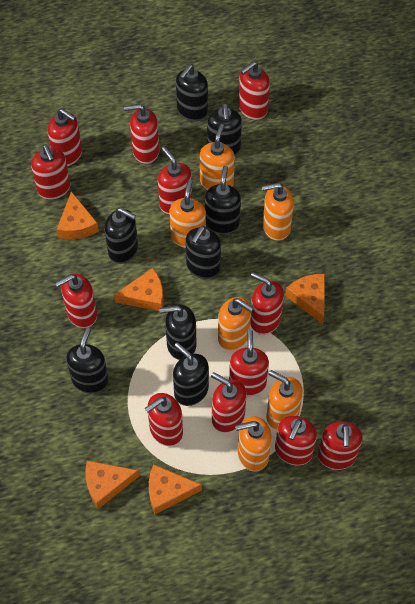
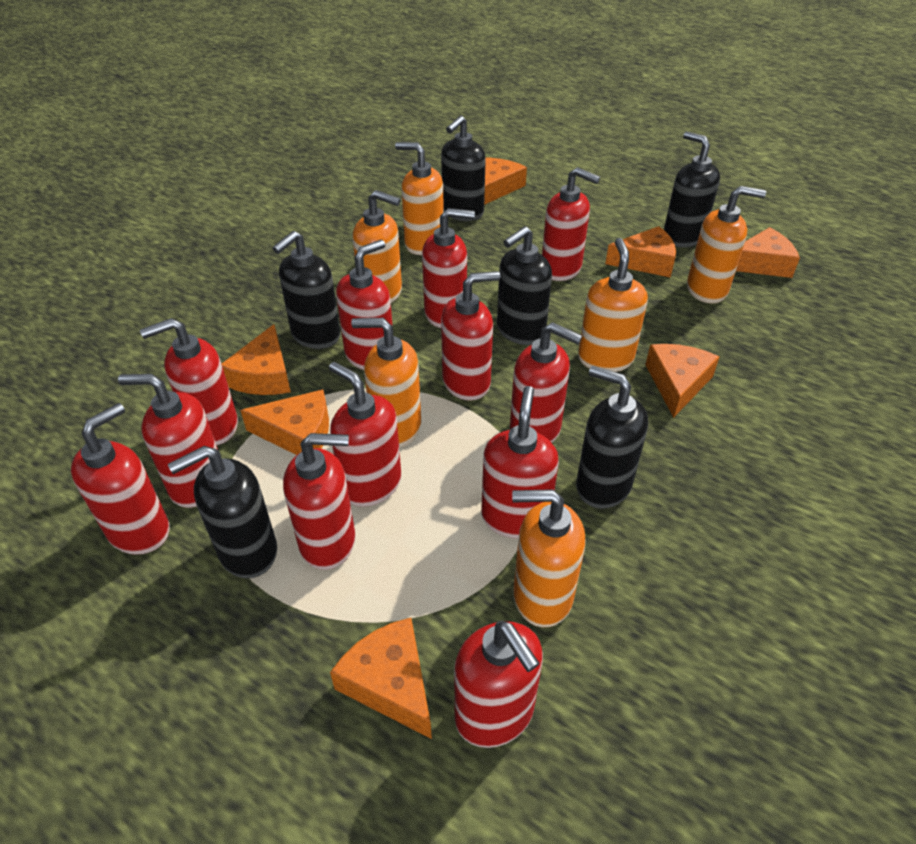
black soap dispenser: 8 -> 6
orange cheese: 5 -> 7

